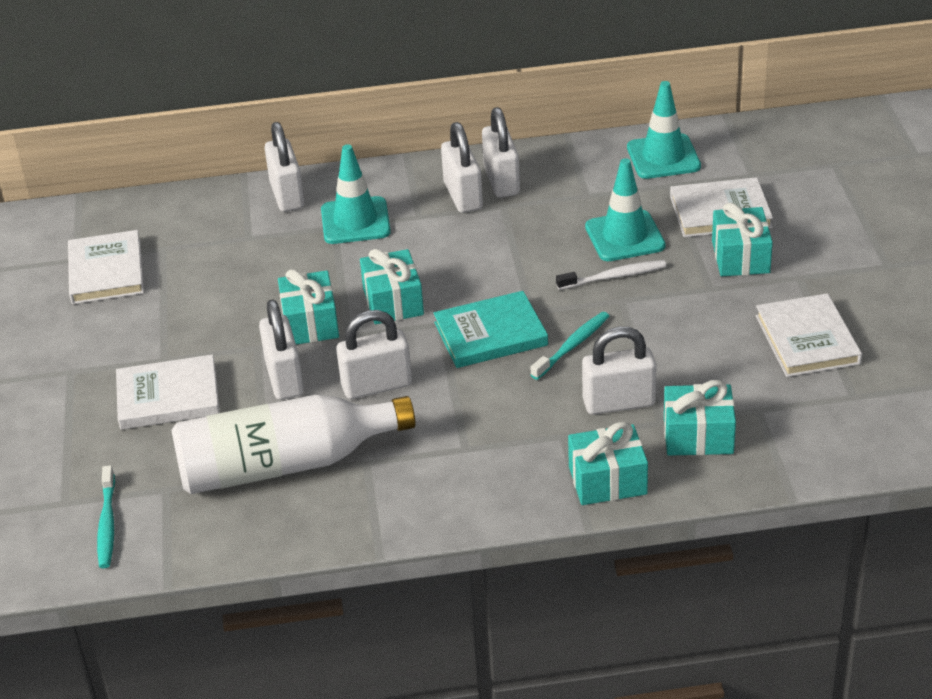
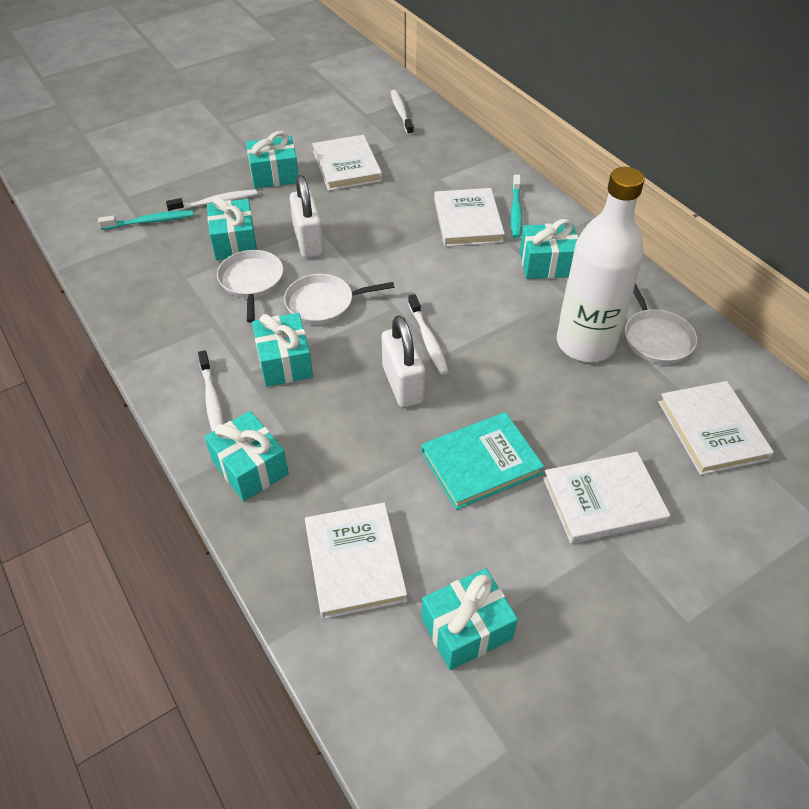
turquoise gift: 5 -> 6
turquoise traffic cone: 3 -> 0
white book: 4 -> 5
white padlock: 6 -> 2
white pan: 0 -> 3
white toothbrush: 1 -> 4

